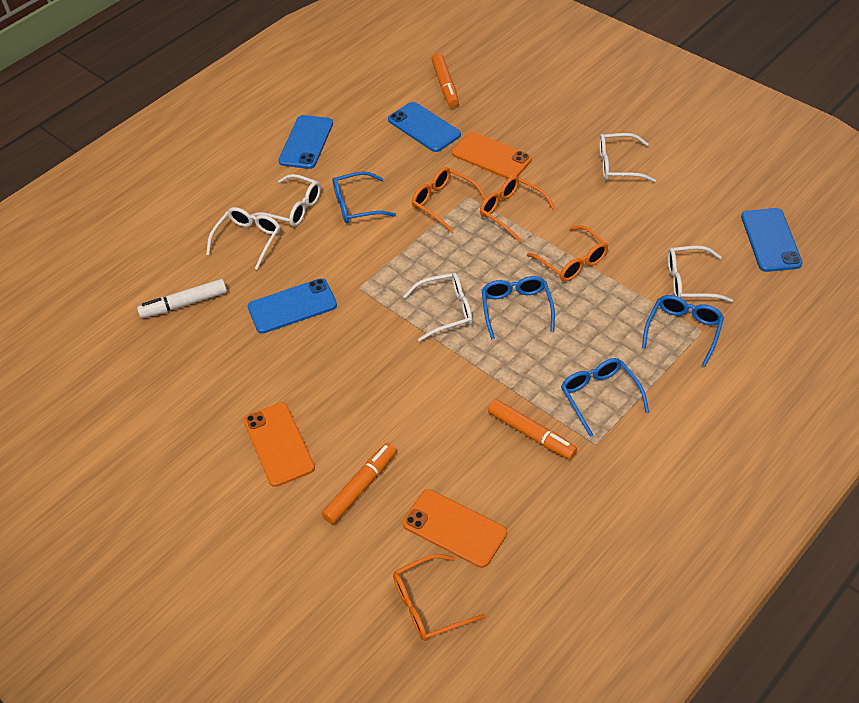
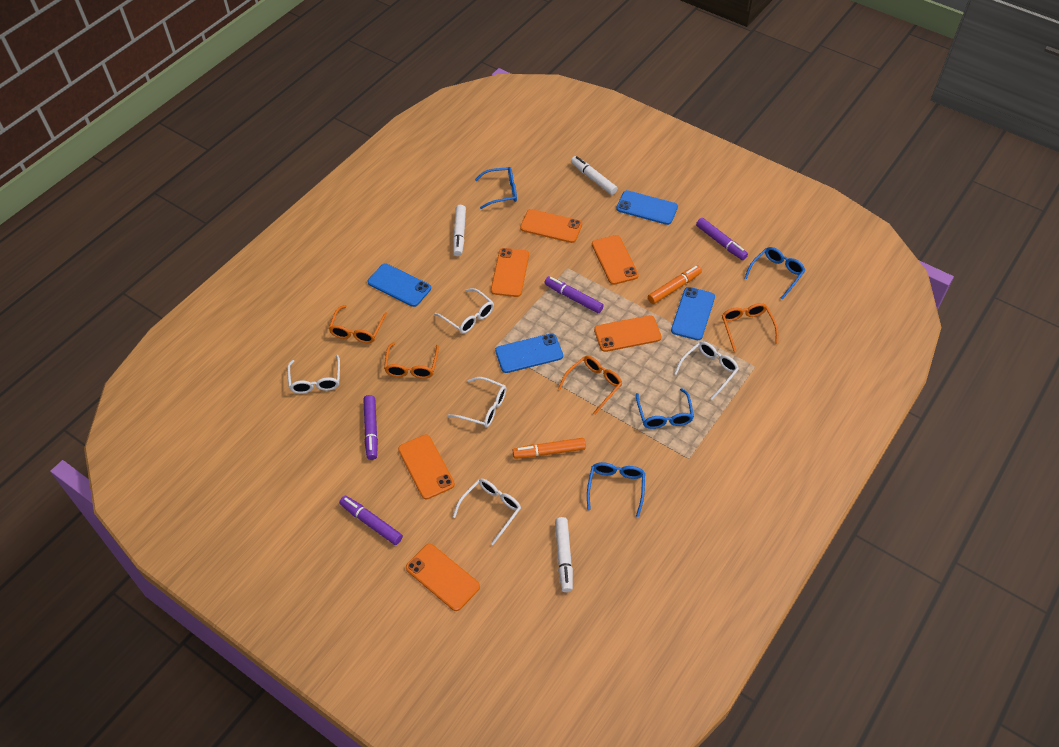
orange marker: 3 -> 2
orange phone: 3 -> 6
purple marker: 0 -> 4
white marker: 1 -> 3

